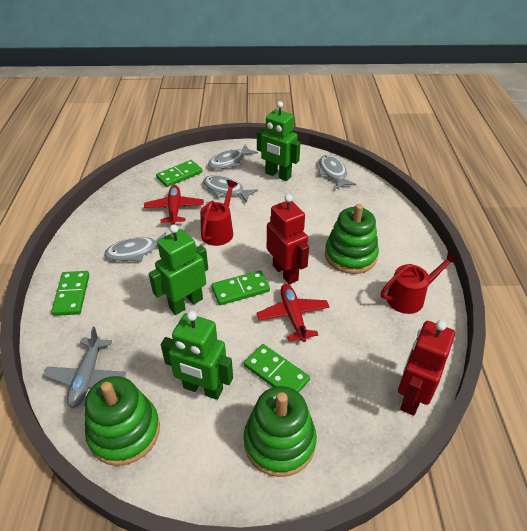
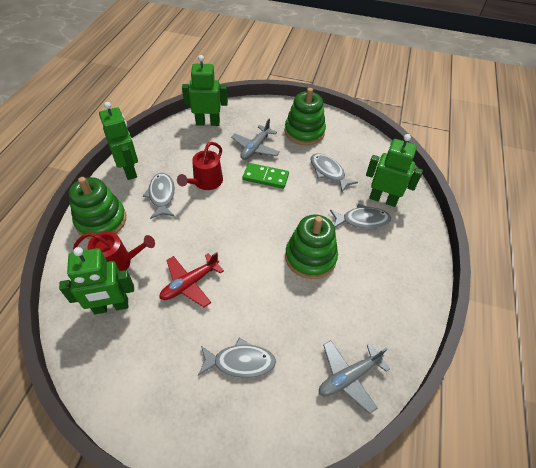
green domino: 4 -> 1
green robot: 3 -> 4
grey plane: 1 -> 2
red plane: 2 -> 1
red robot: 2 -> 0

